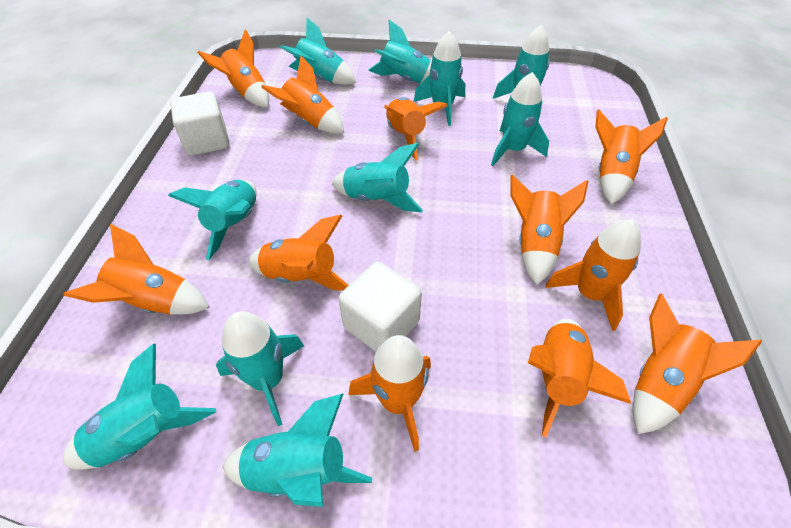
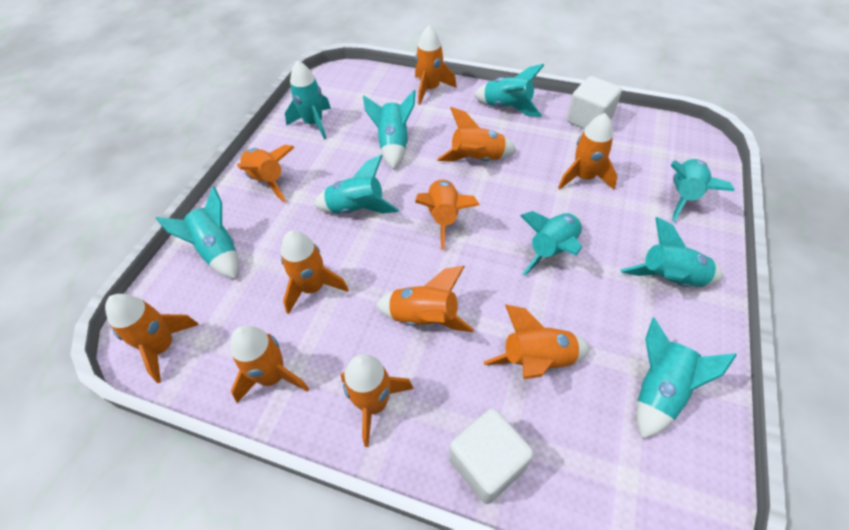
turquoise rocket: 10 -> 9

